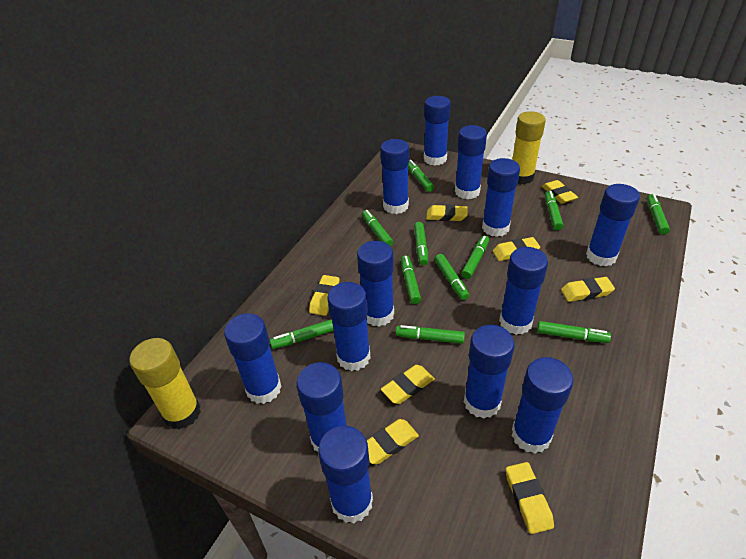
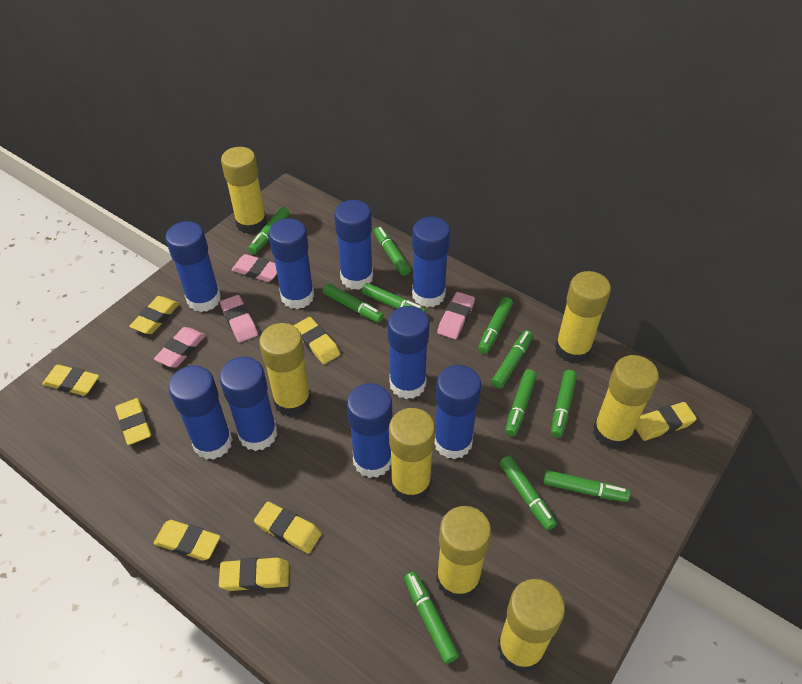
blue glue stick: 13 -> 9
pink eraser: 0 -> 4
yellow glue stick: 2 -> 7

